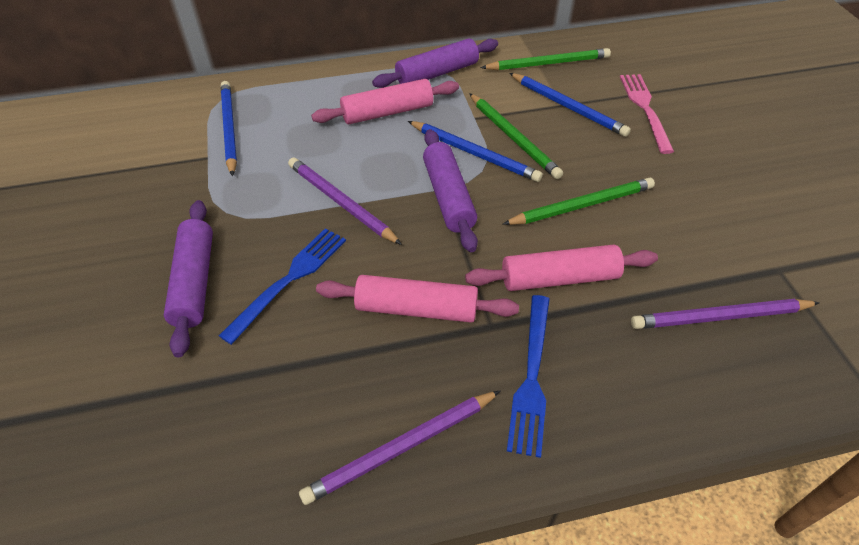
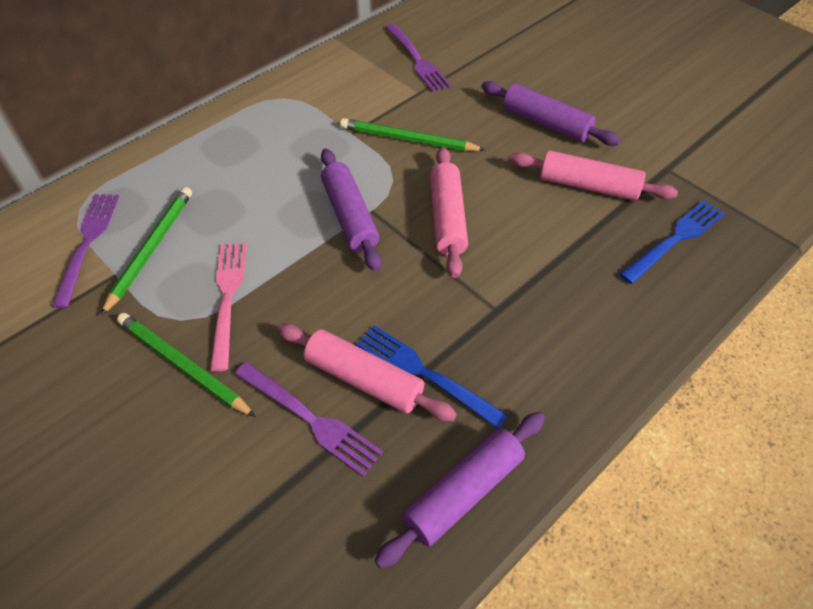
blue pencil: 3 -> 0
purple fork: 0 -> 3
purple pencil: 3 -> 0

